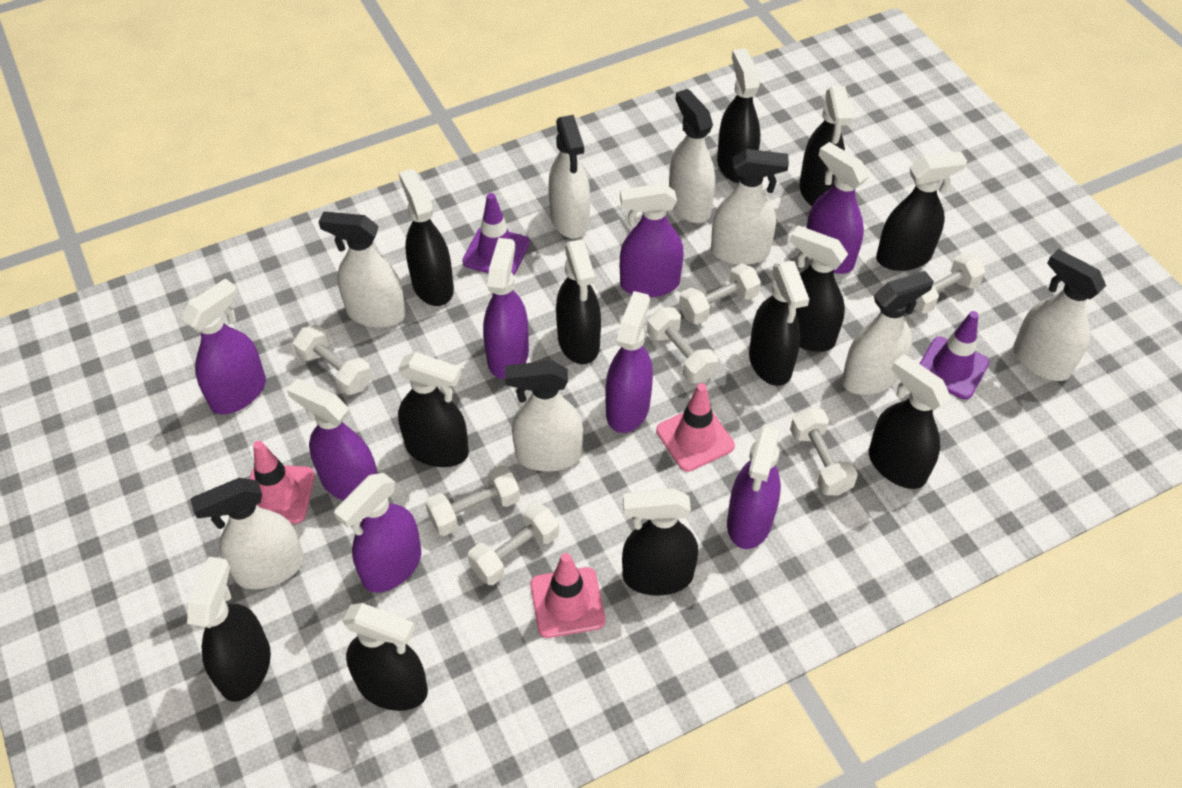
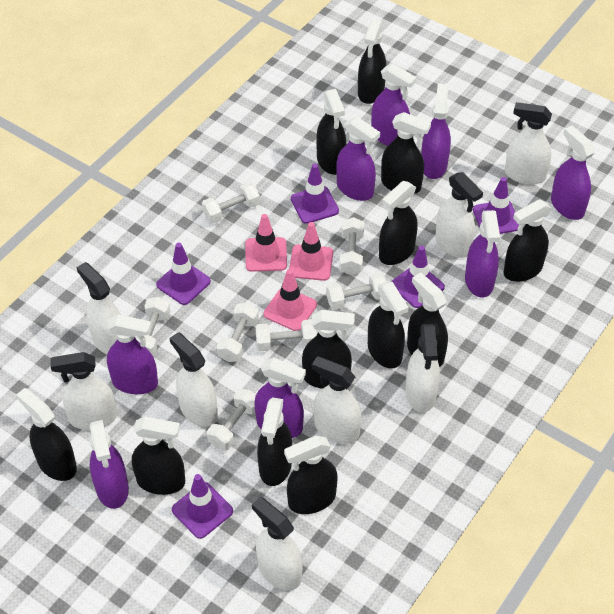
purple traffic cone: 2 -> 5

